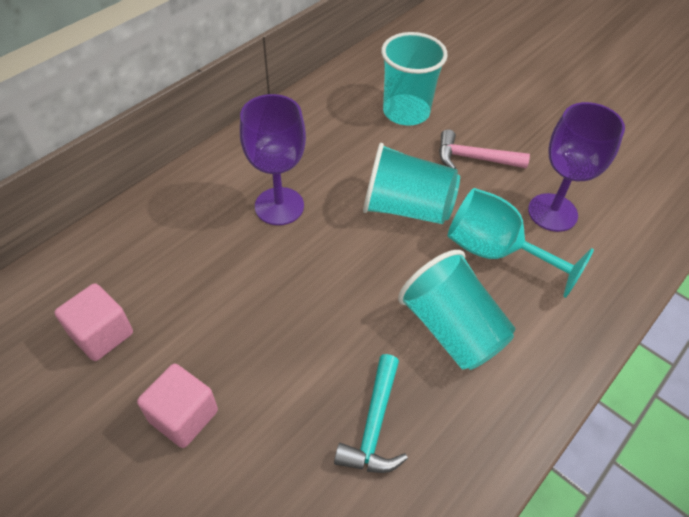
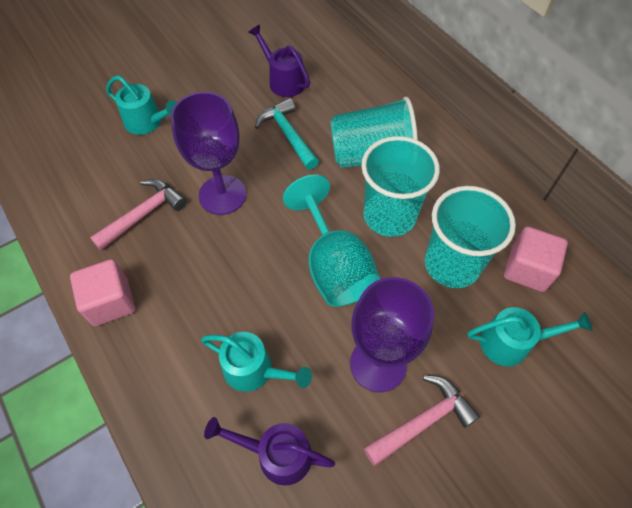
pink hammer: 1 -> 2
purple watering can: 0 -> 2
turquoise watering can: 0 -> 3

